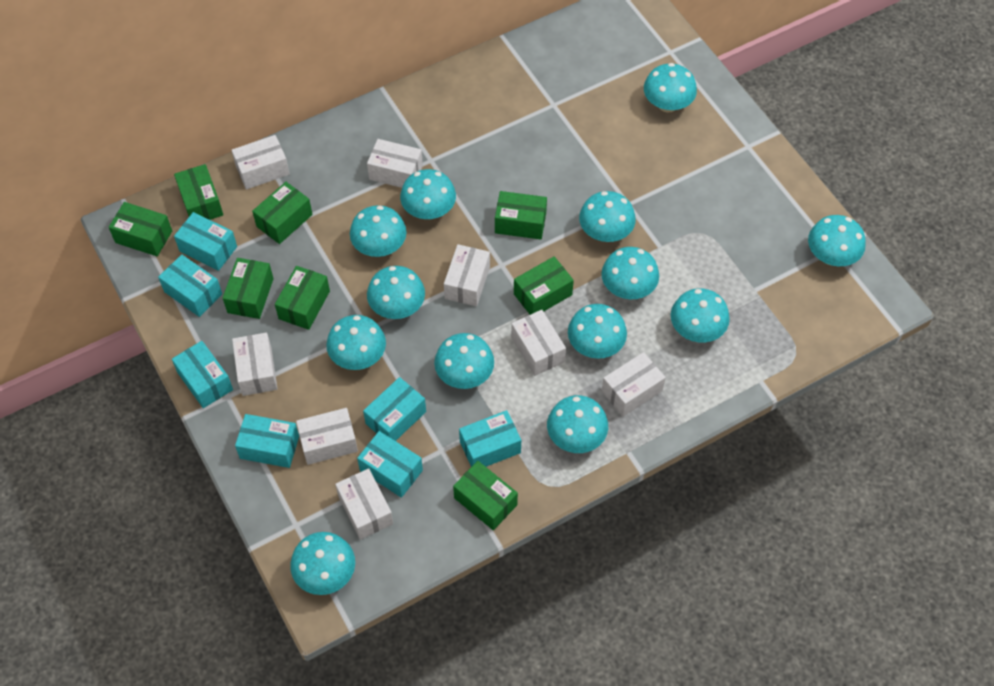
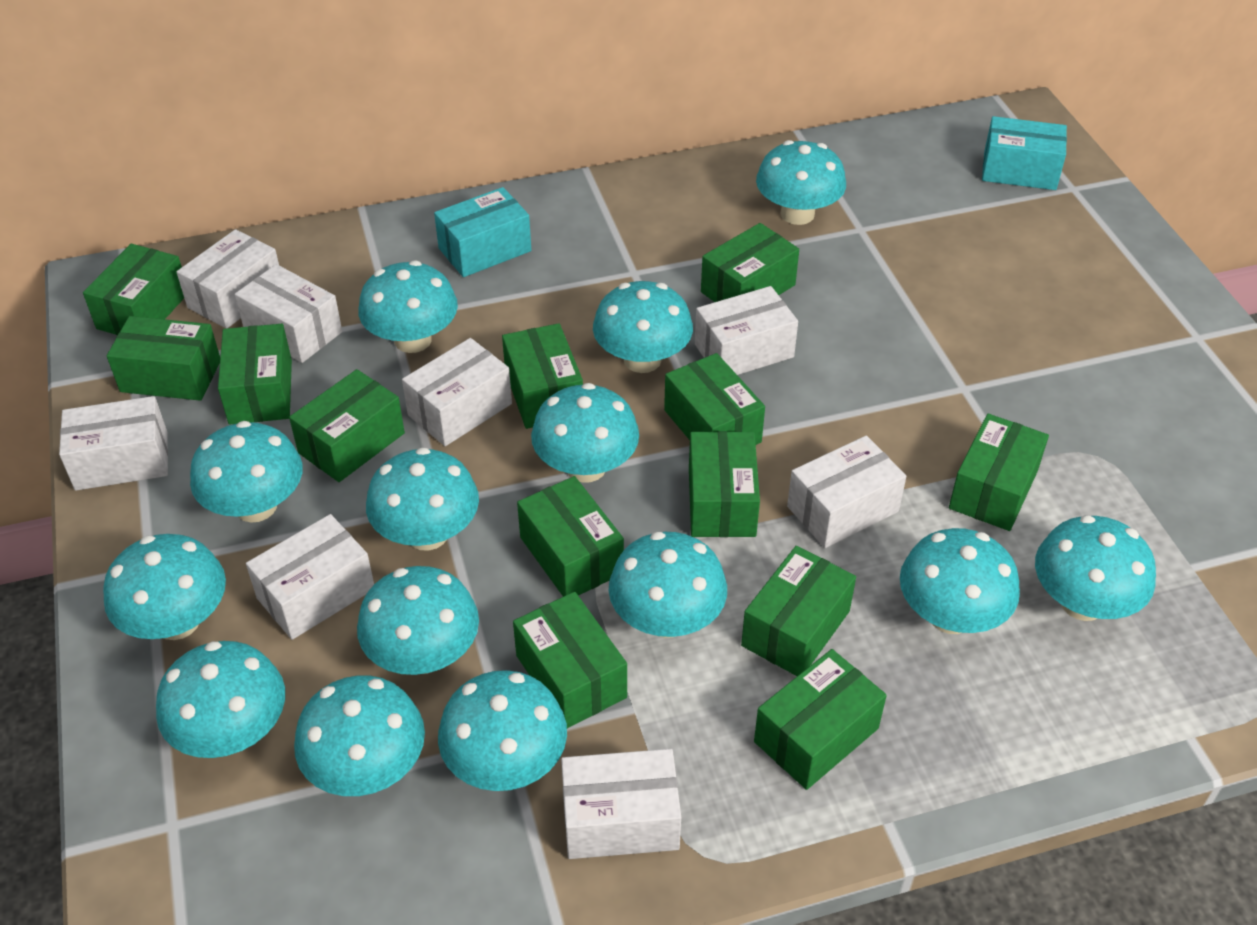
green box: 8 -> 13
turquoise box: 7 -> 2
turquoise mushroom: 13 -> 14

